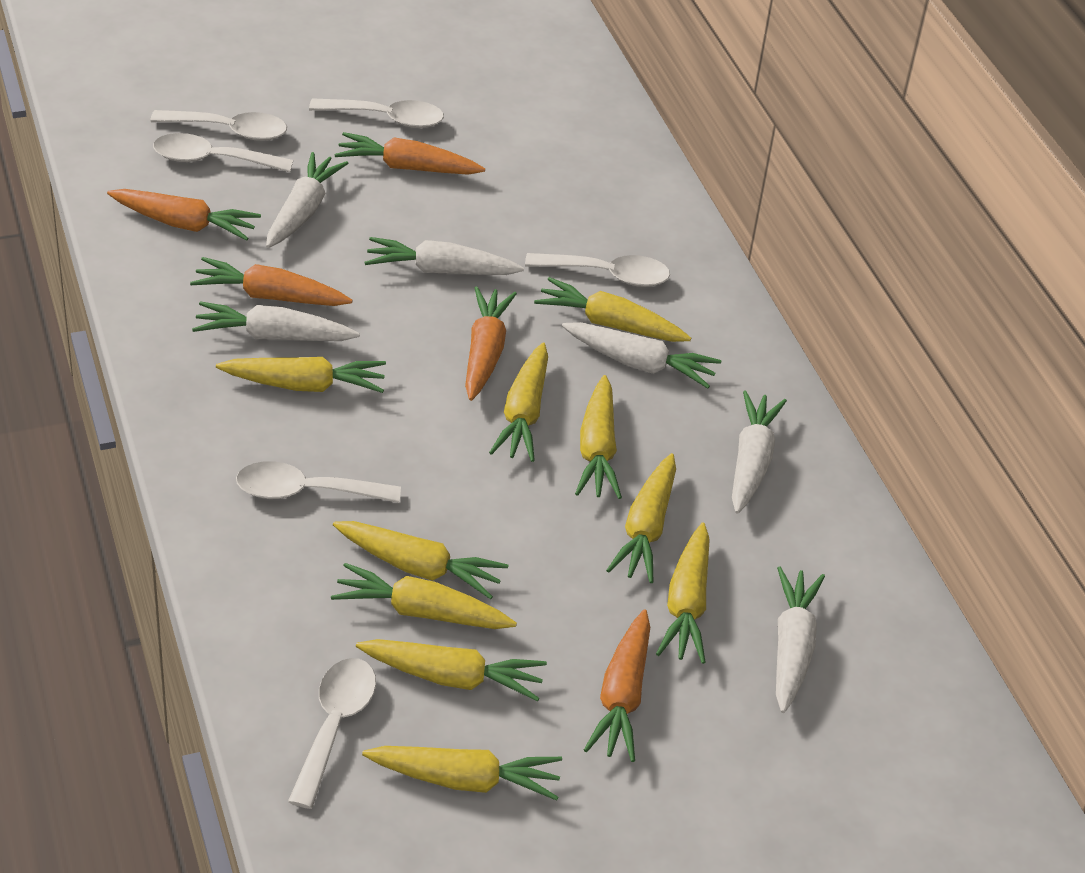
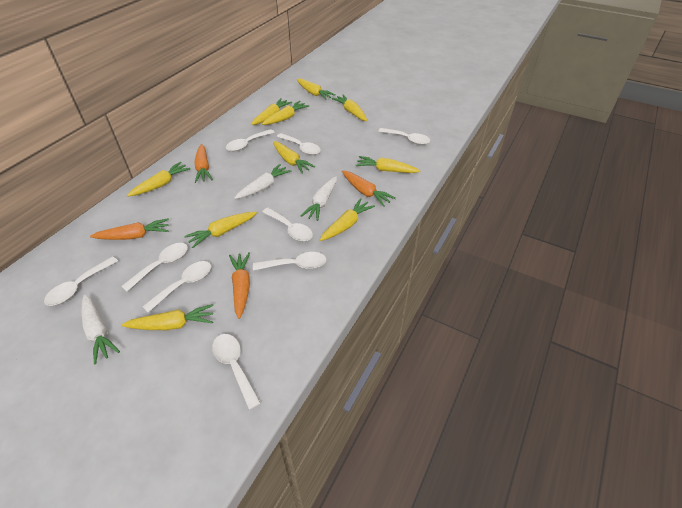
orange carrot: 5 -> 4
white carrot: 6 -> 3
white spoon: 6 -> 9

